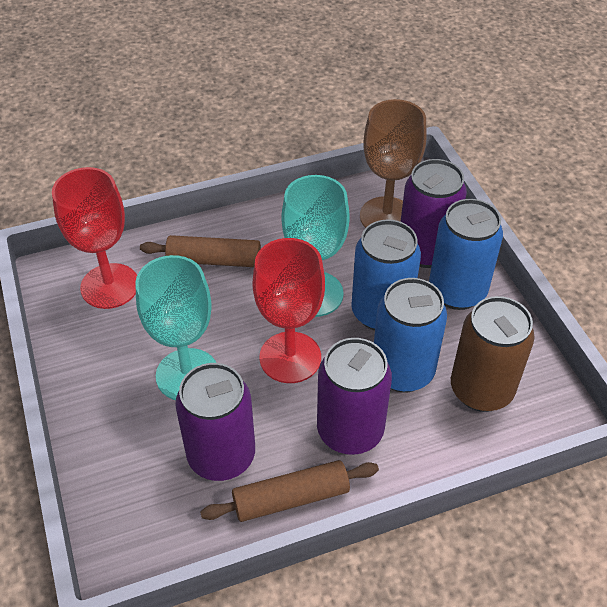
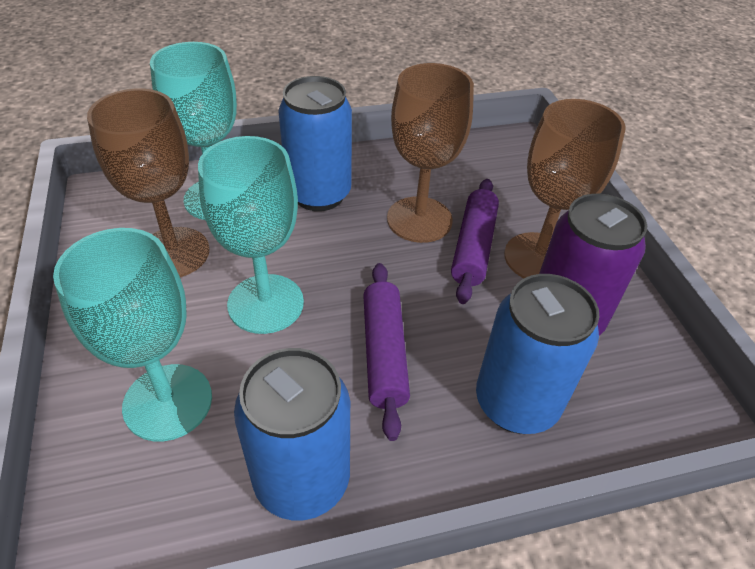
brown can: 1 -> 0
brown goblet: 1 -> 3
brown rolling pin: 2 -> 0
purple can: 3 -> 1
purple rolling pin: 0 -> 2
red goblet: 2 -> 0
turquoise goblet: 2 -> 3

